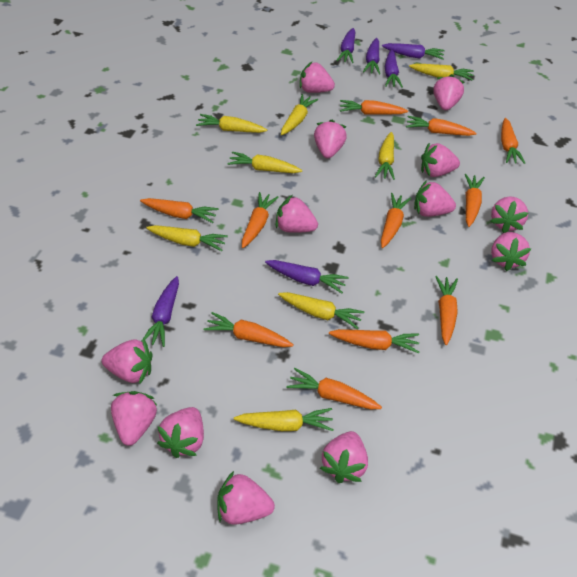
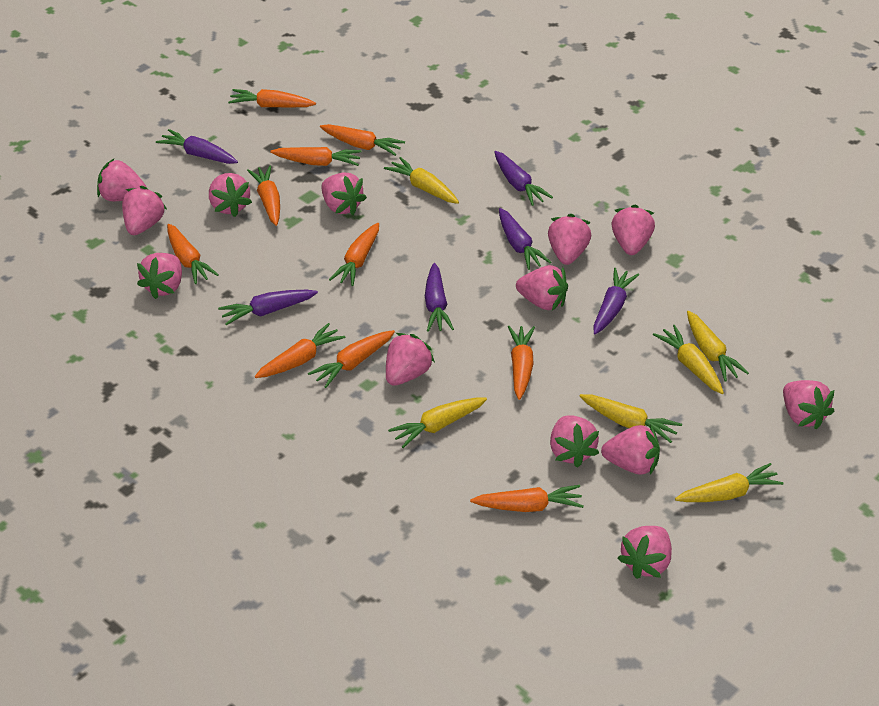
orange carrot: 11 -> 10
yellow carrot: 8 -> 6

